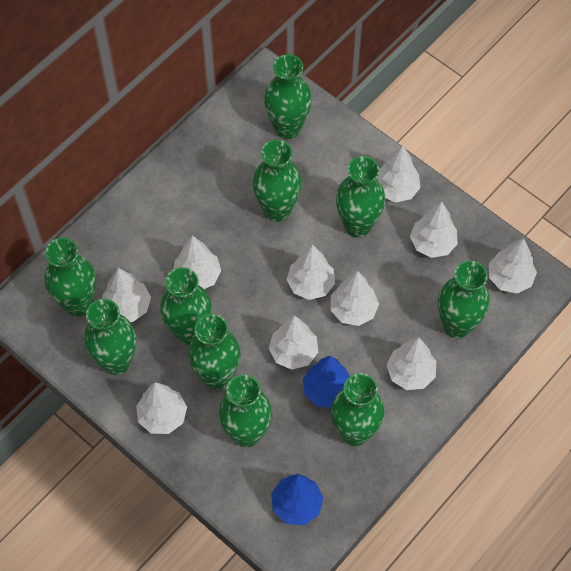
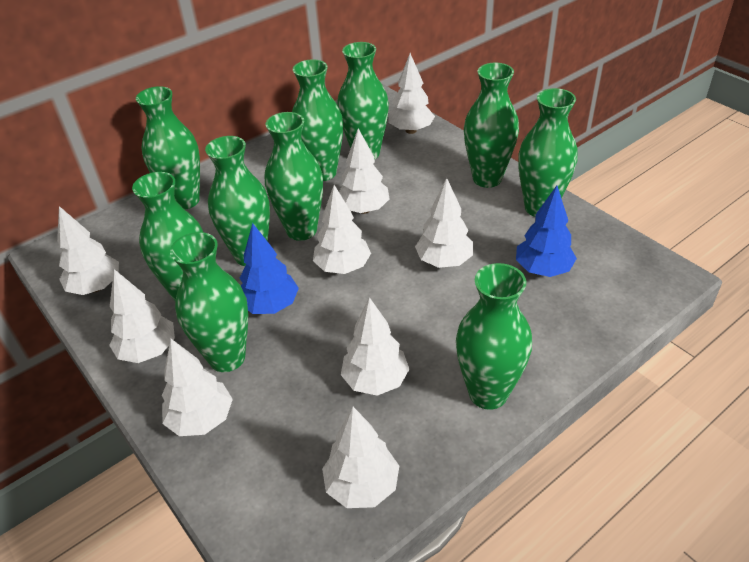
white tree: 10 -> 9

